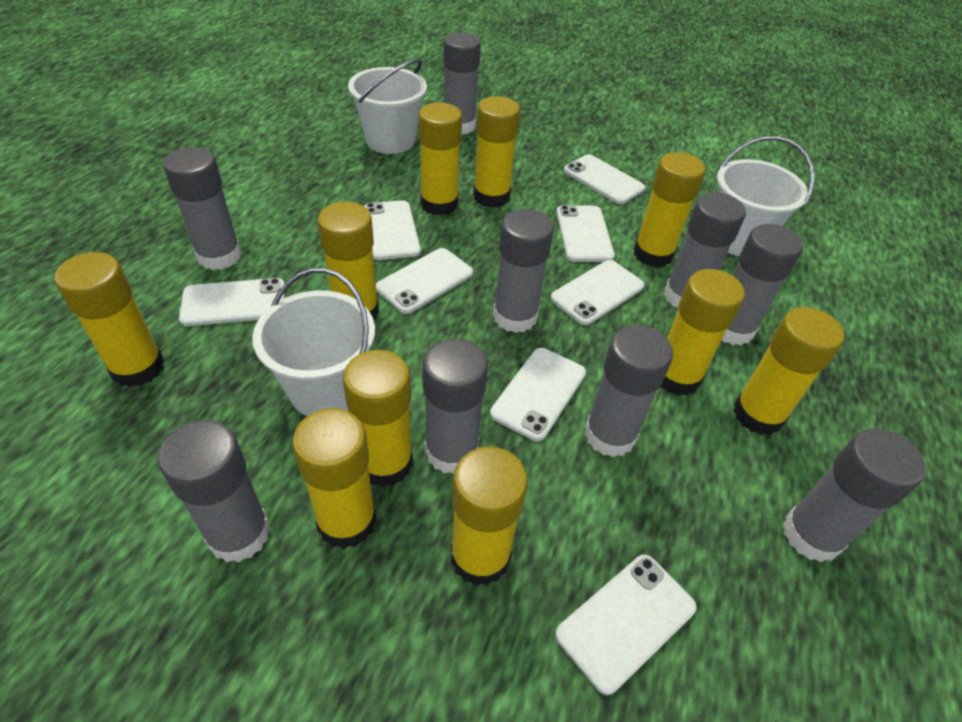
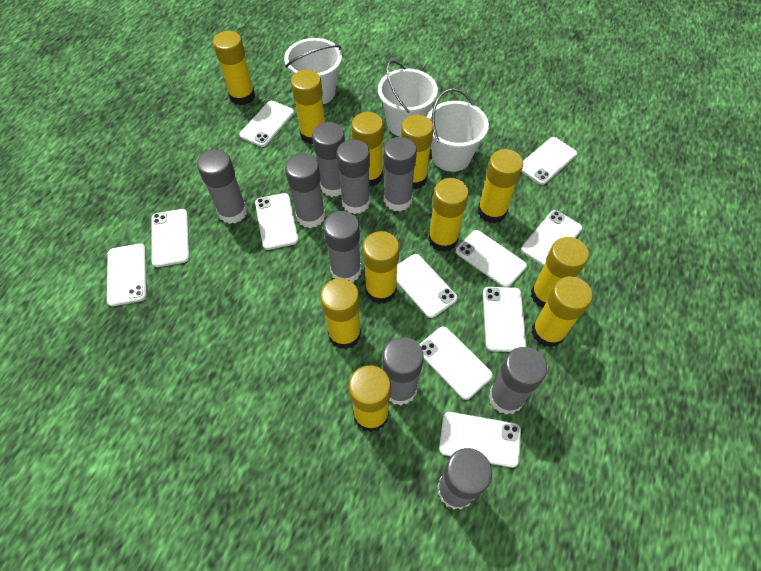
white phone: 8 -> 11
yellow glue stick: 10 -> 11

